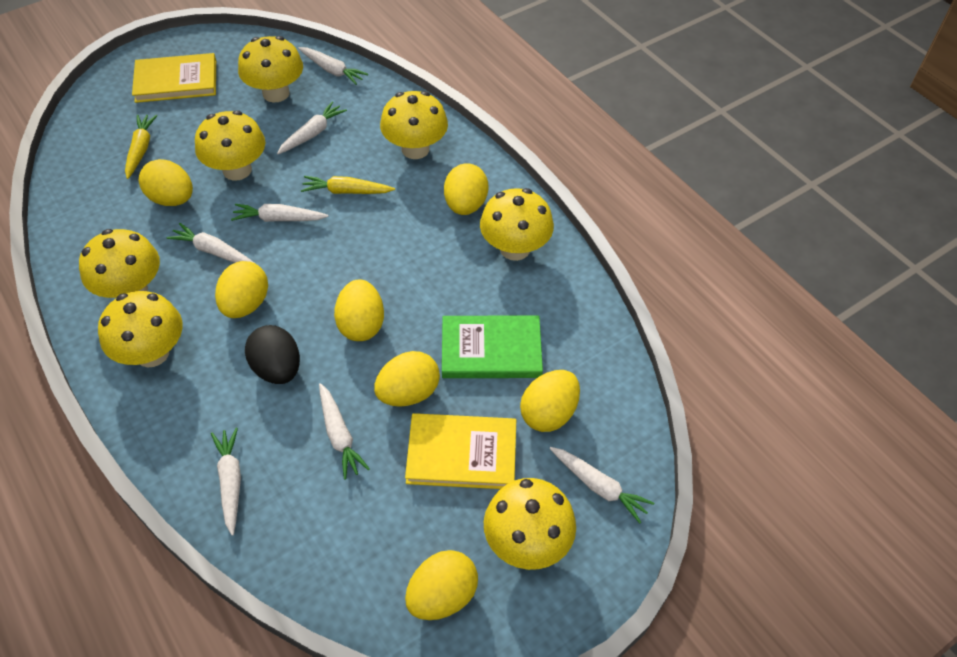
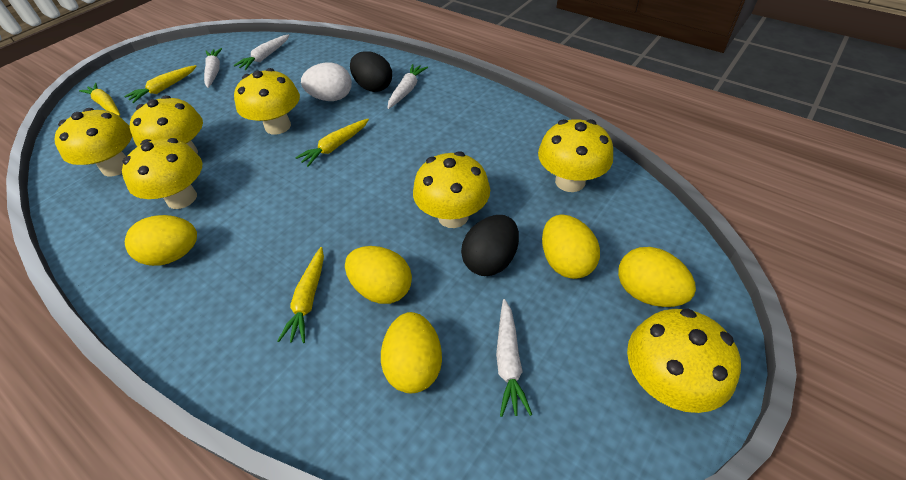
black egg: 1 -> 2
green book: 1 -> 0
white carrot: 7 -> 4
white egg: 0 -> 1
yellow book: 2 -> 0
yellow carrot: 2 -> 4
yellow egg: 7 -> 5

